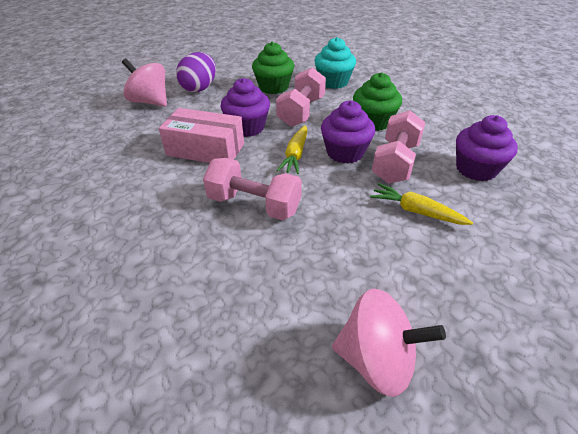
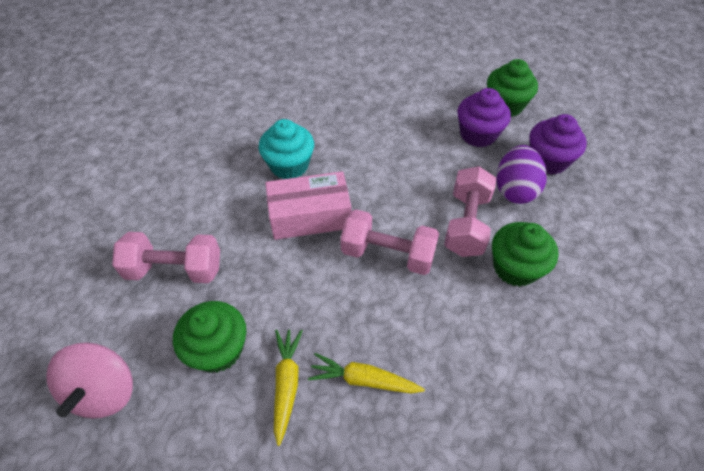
green cupcake: 2 -> 3
pink spinning top: 2 -> 1
purple cupcake: 3 -> 2

